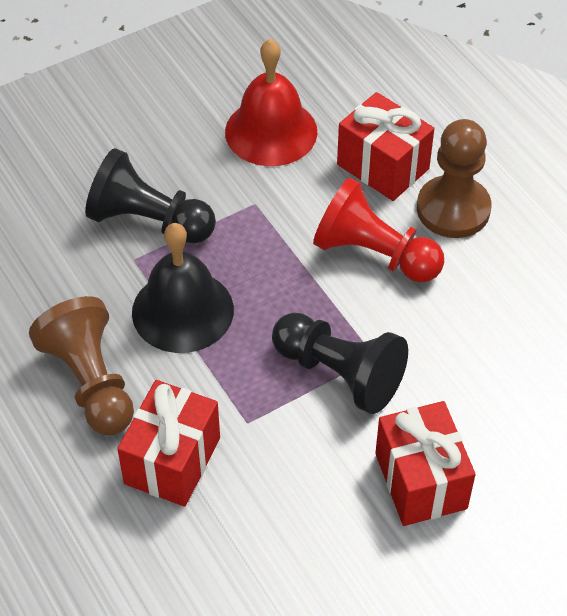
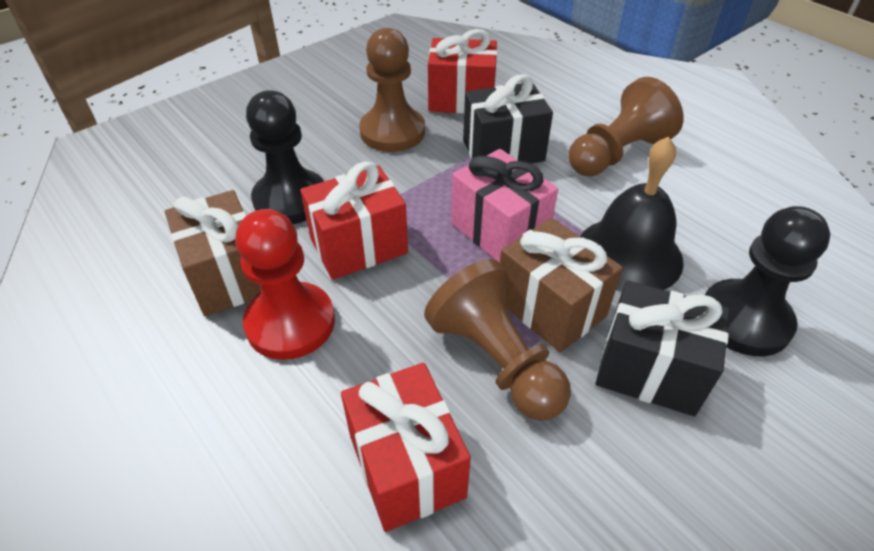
black gift: 0 -> 2
brown gift: 0 -> 2
brown pawn: 2 -> 3
pink gift: 0 -> 1
red bell: 1 -> 0

